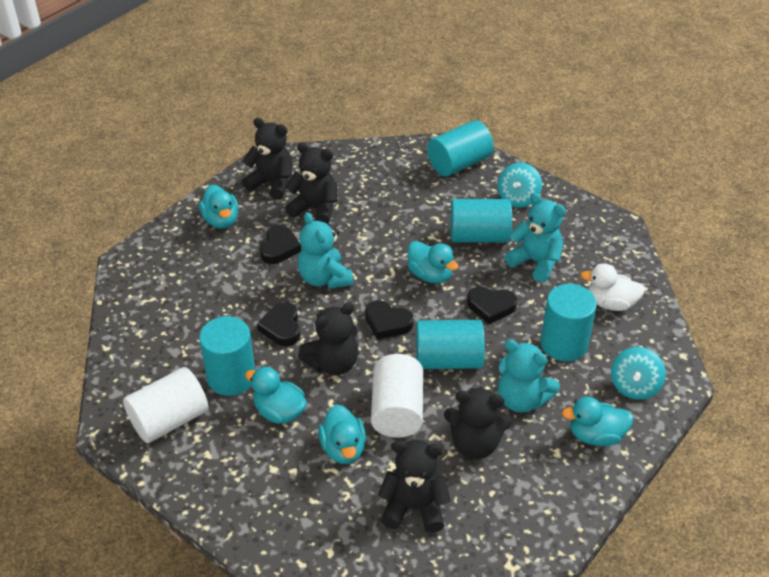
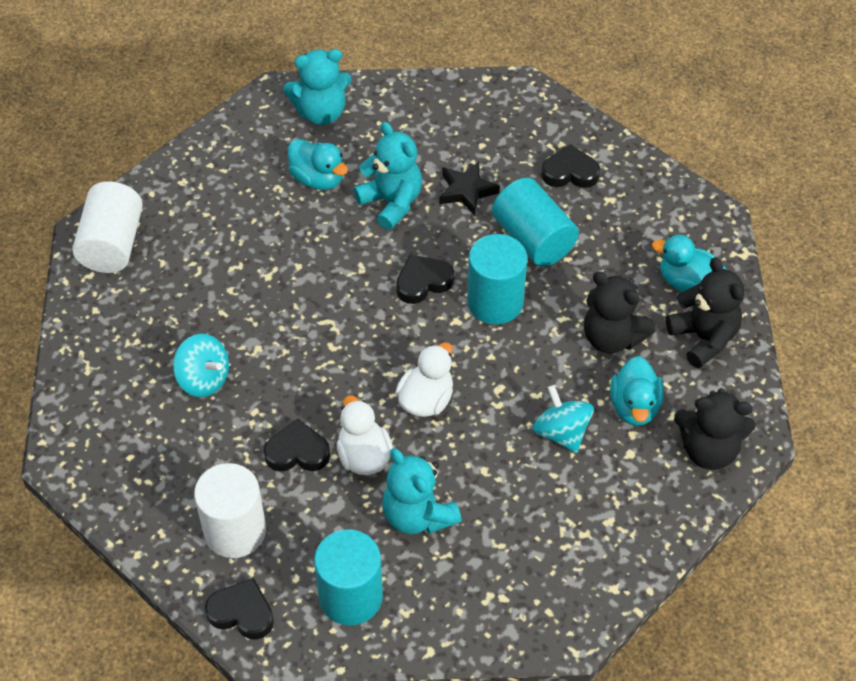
black star: 0 -> 1
black teddy bear: 5 -> 3
turquoise cylinder: 5 -> 3
turquoise duck: 5 -> 3
white duck: 1 -> 2

